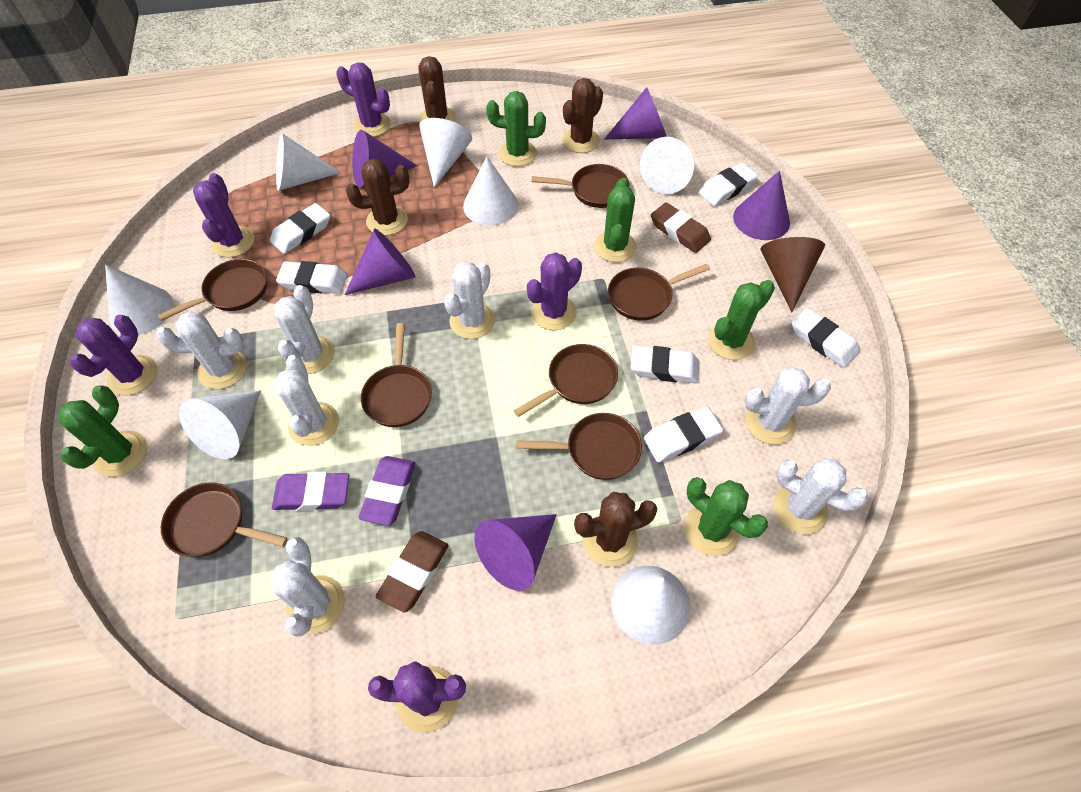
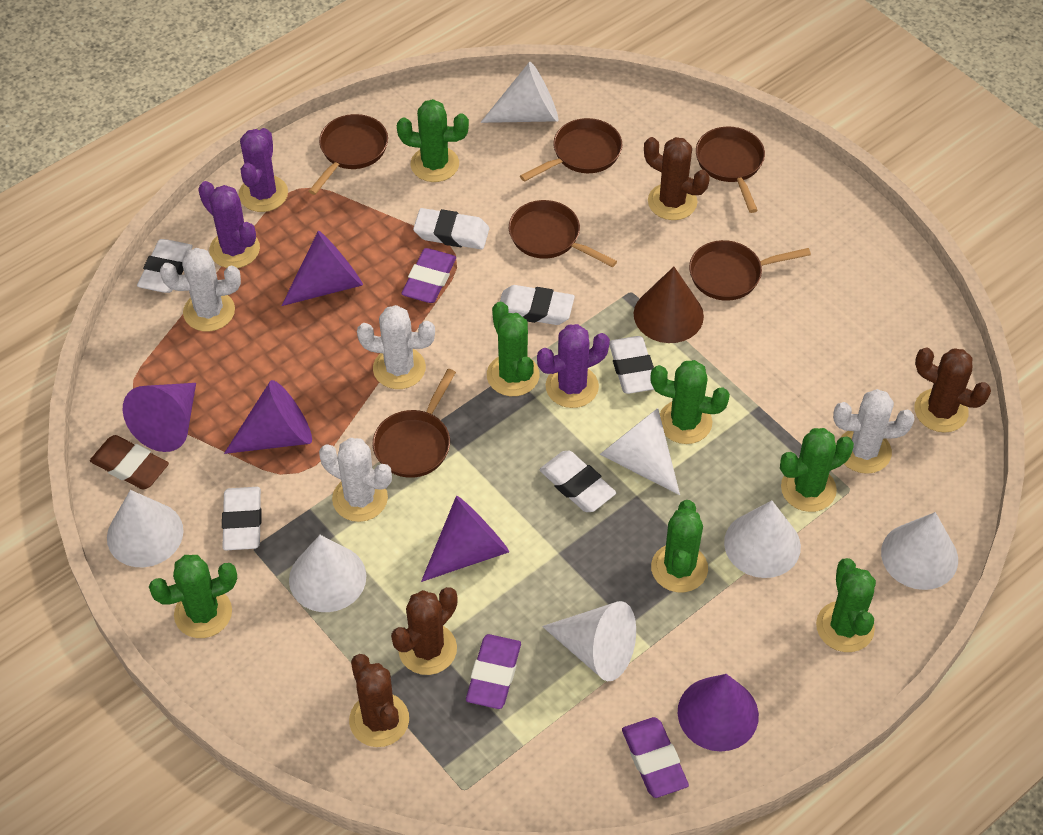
brown eraser: 2 -> 1
brown pan: 7 -> 6
green cactus: 5 -> 7
purple cactus: 5 -> 3
purple eraser: 2 -> 3
white cactus: 7 -> 4

